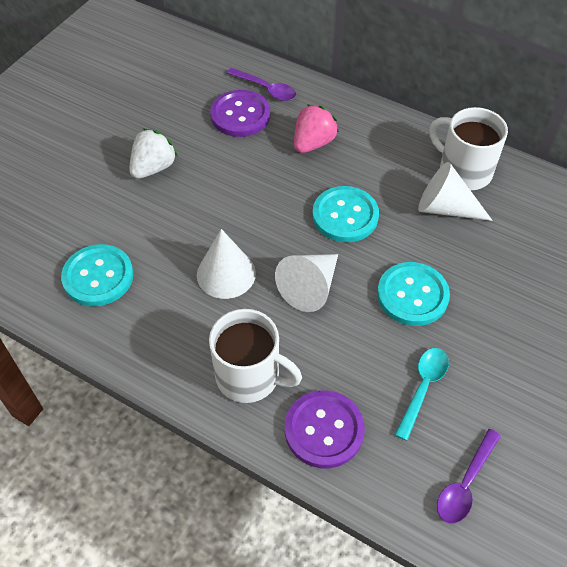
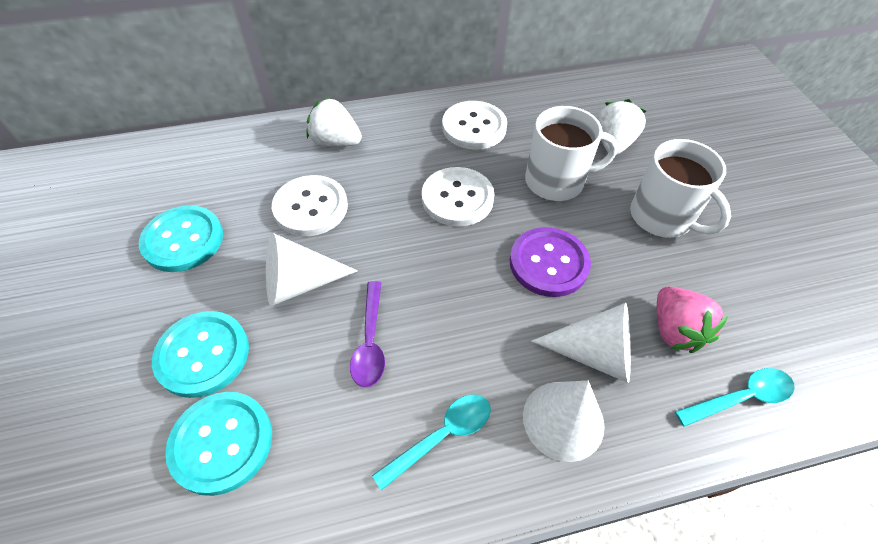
purple button: 2 -> 1
purple spoon: 2 -> 1
turquoise spoon: 1 -> 2
white button: 0 -> 3
white strawberry: 1 -> 2

